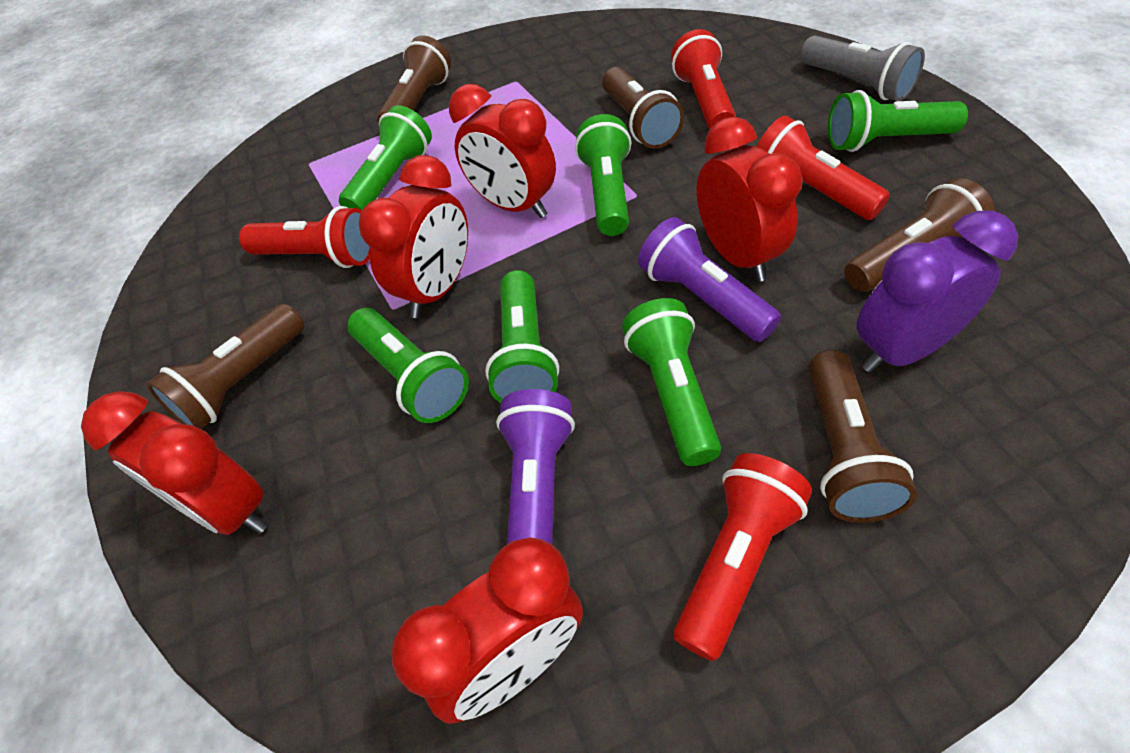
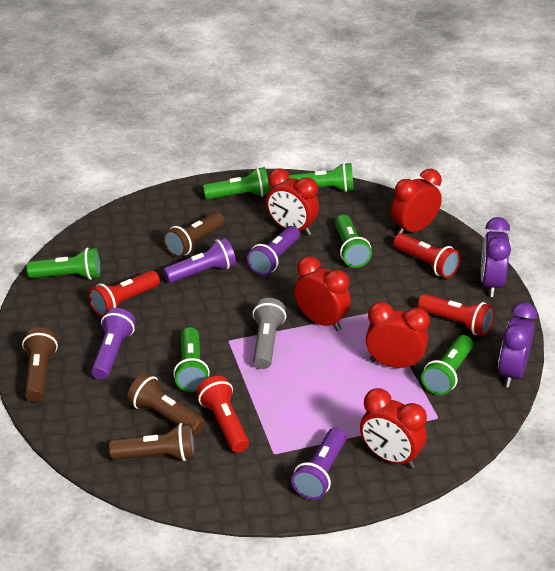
brown flashlight: 5 -> 4
purple clock: 1 -> 2
purple flashlight: 2 -> 4

